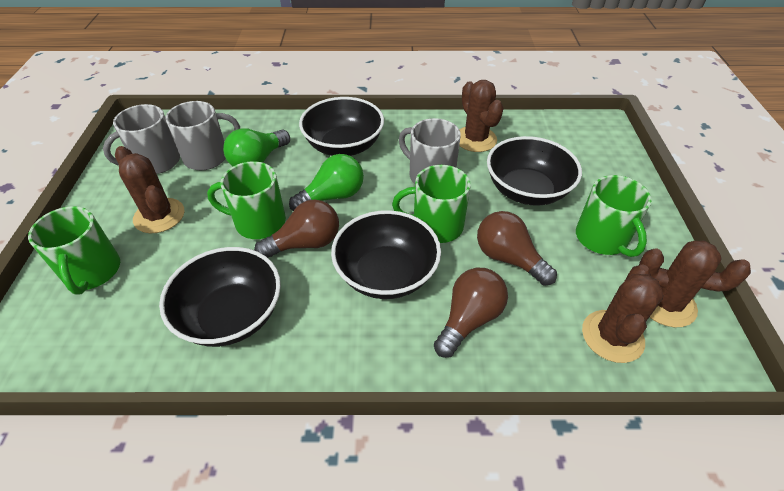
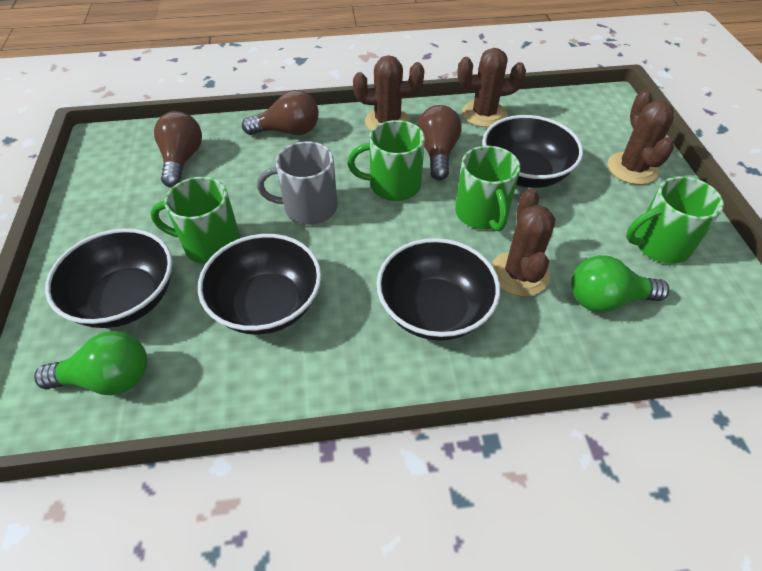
grey mug: 3 -> 1

